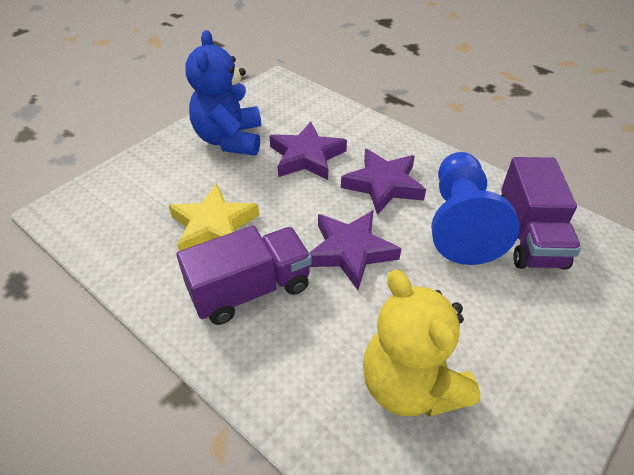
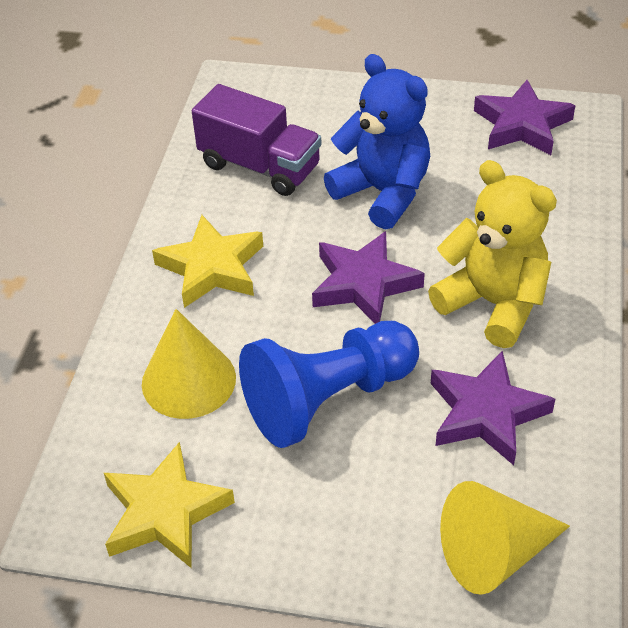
purple truck: 2 -> 1
yellow cone: 0 -> 2
yellow star: 1 -> 2

